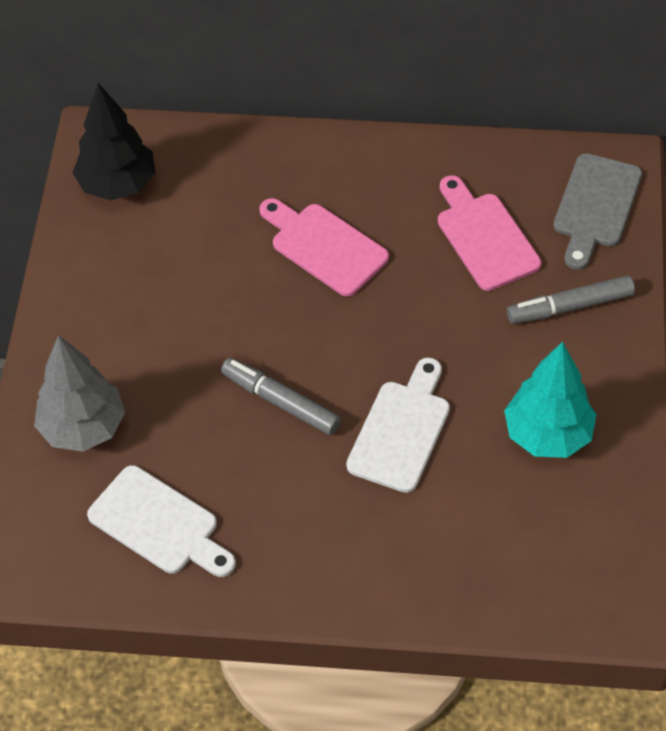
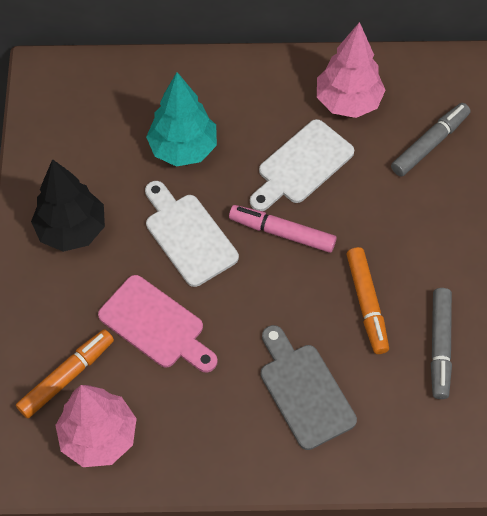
grey tree: 1 -> 0
orange marker: 0 -> 2
pink cutting board: 2 -> 1
pink marker: 0 -> 1
pink tree: 0 -> 2

